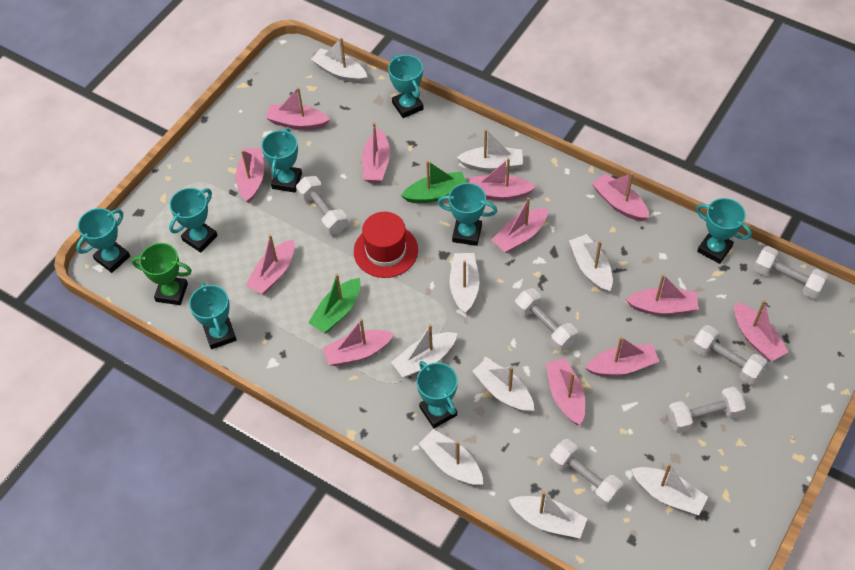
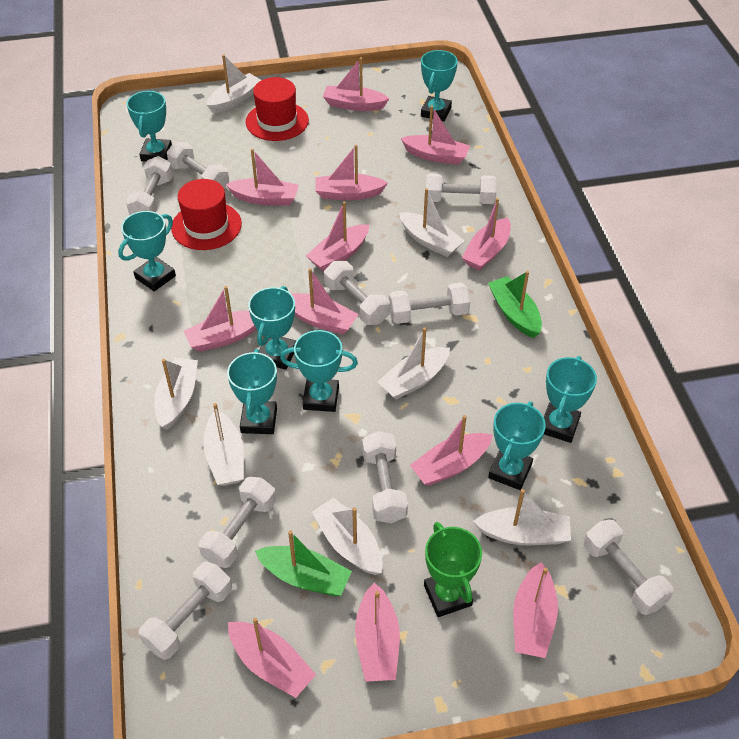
red hat: 1 -> 2
white boat: 9 -> 7
white dumbbell: 6 -> 9

